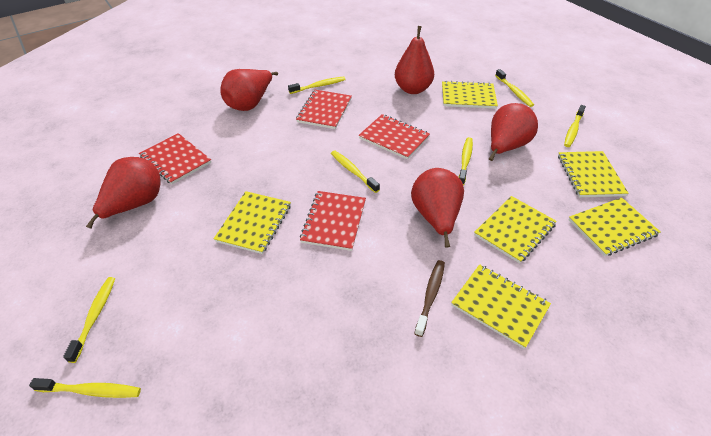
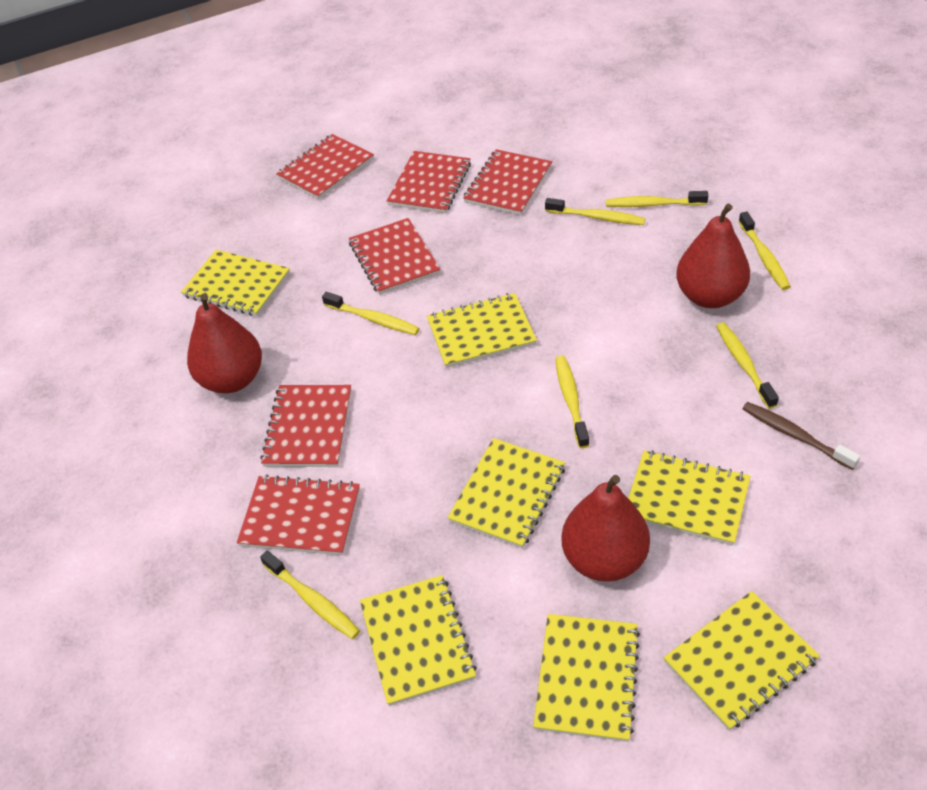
red notebook: 4 -> 6
red pear: 5 -> 3
yellow notebook: 6 -> 7

